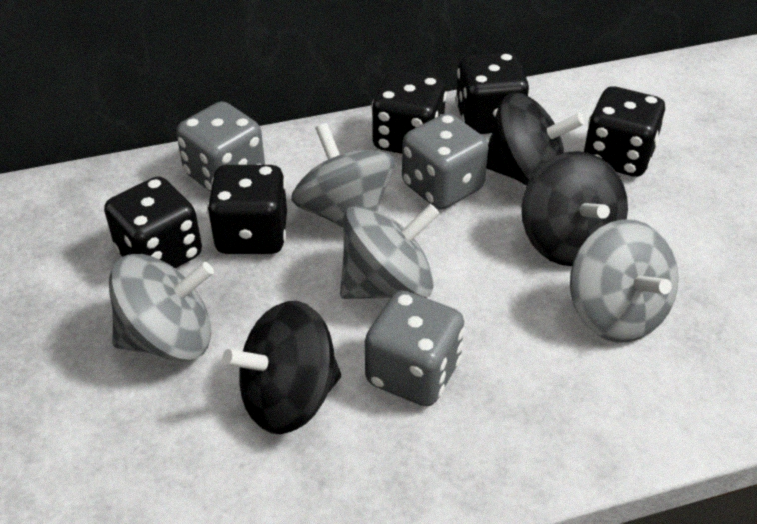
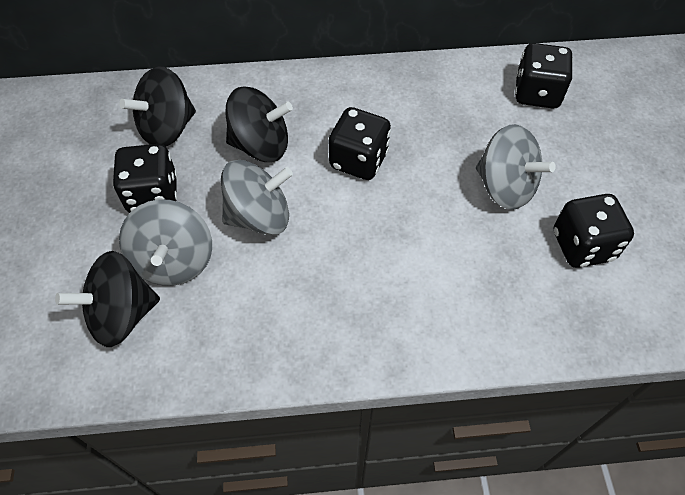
black dice: 5 -> 4
grey dice: 3 -> 0
grey spinning top: 4 -> 3

